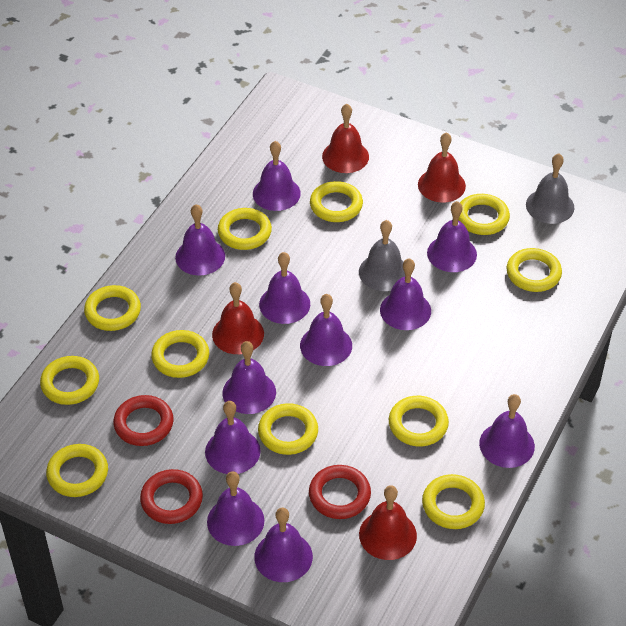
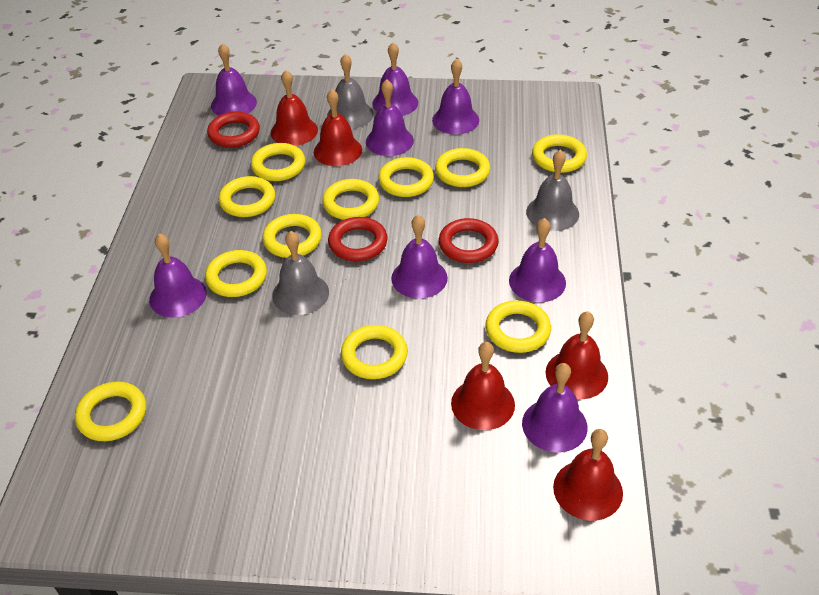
grey bell: 2 -> 3
purple bell: 11 -> 8
red bell: 4 -> 5

